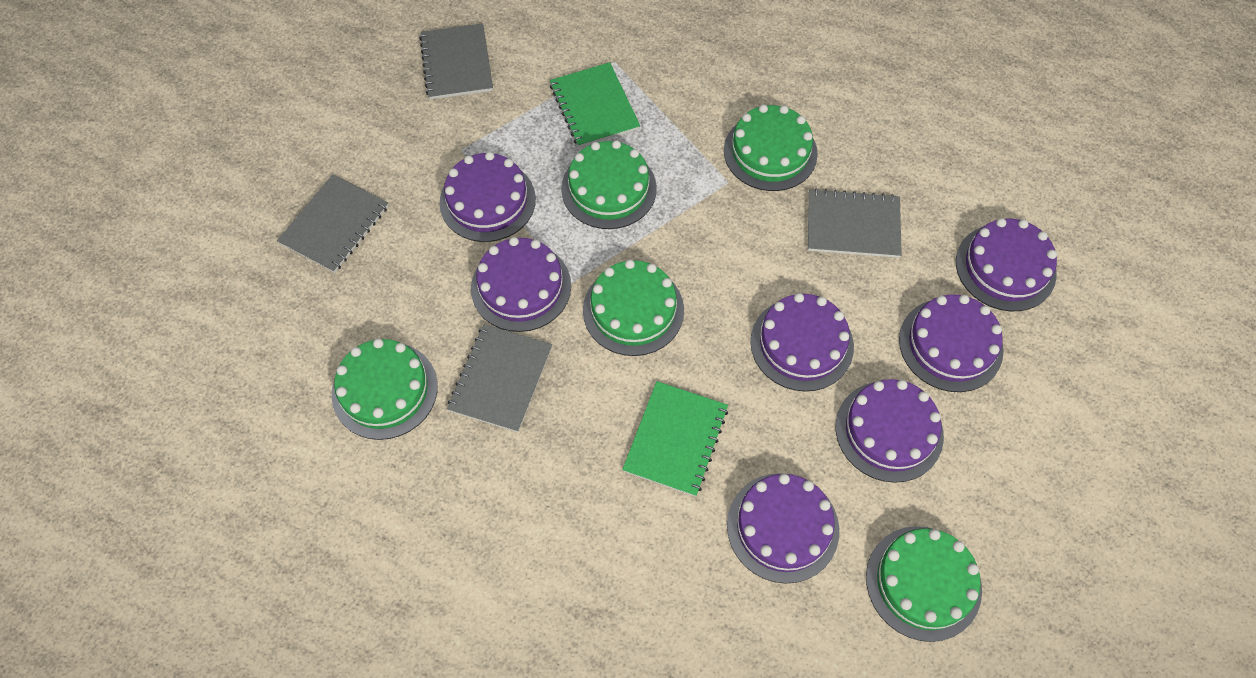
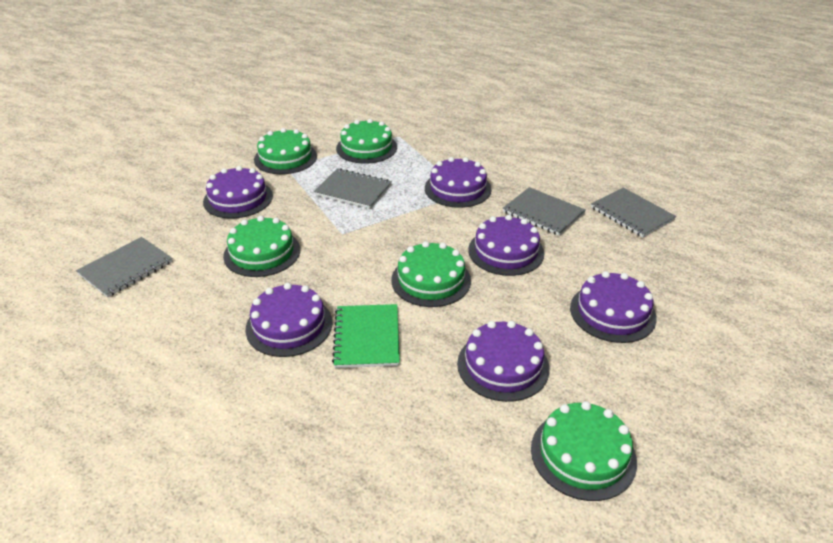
green notebook: 2 -> 1
purple cake: 7 -> 6

